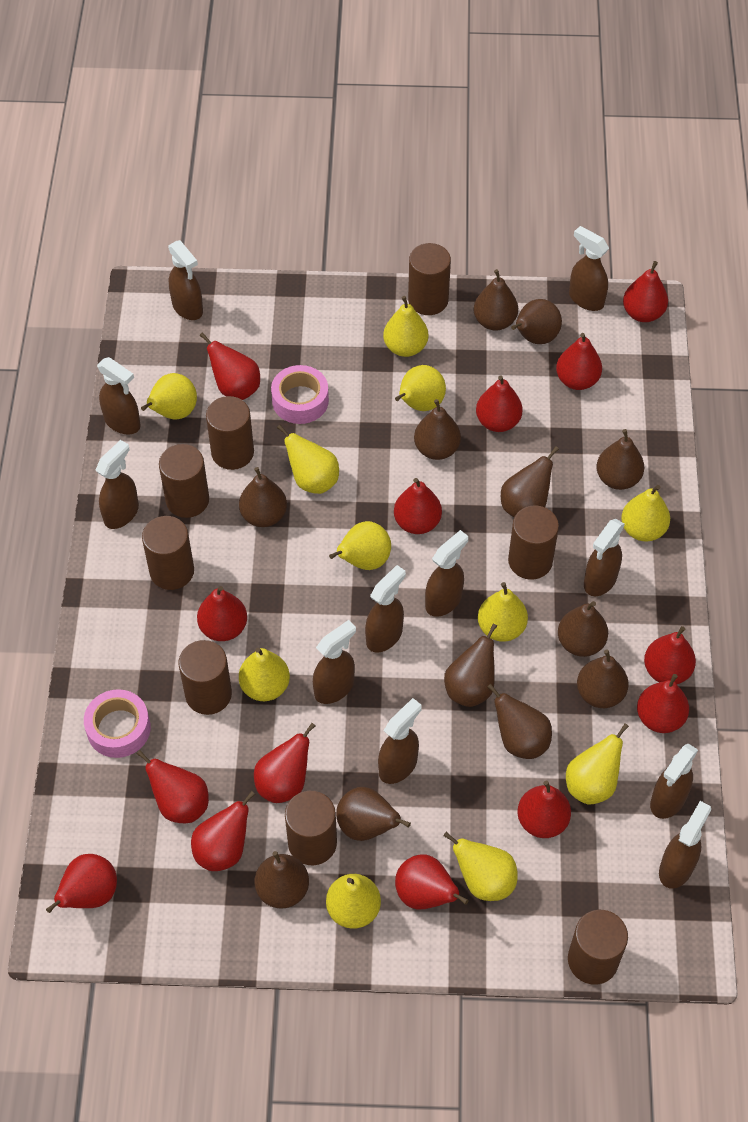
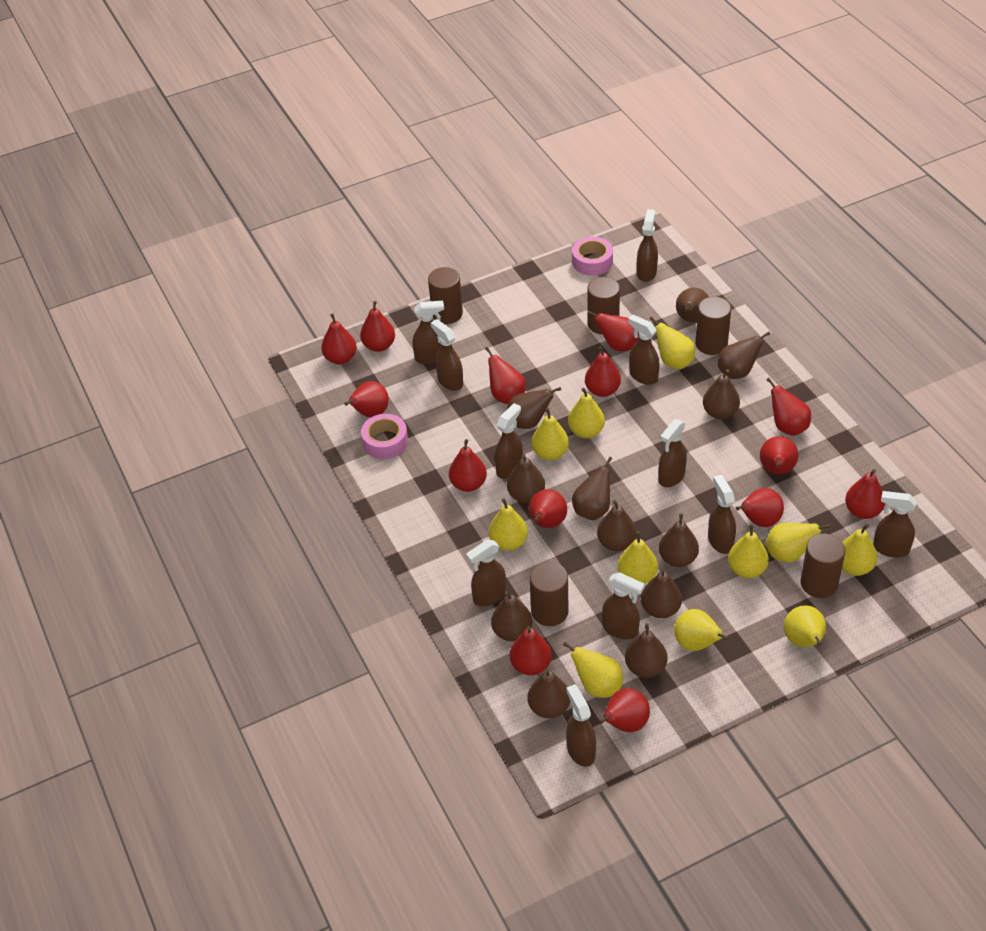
brown cylinder: 8 -> 5

